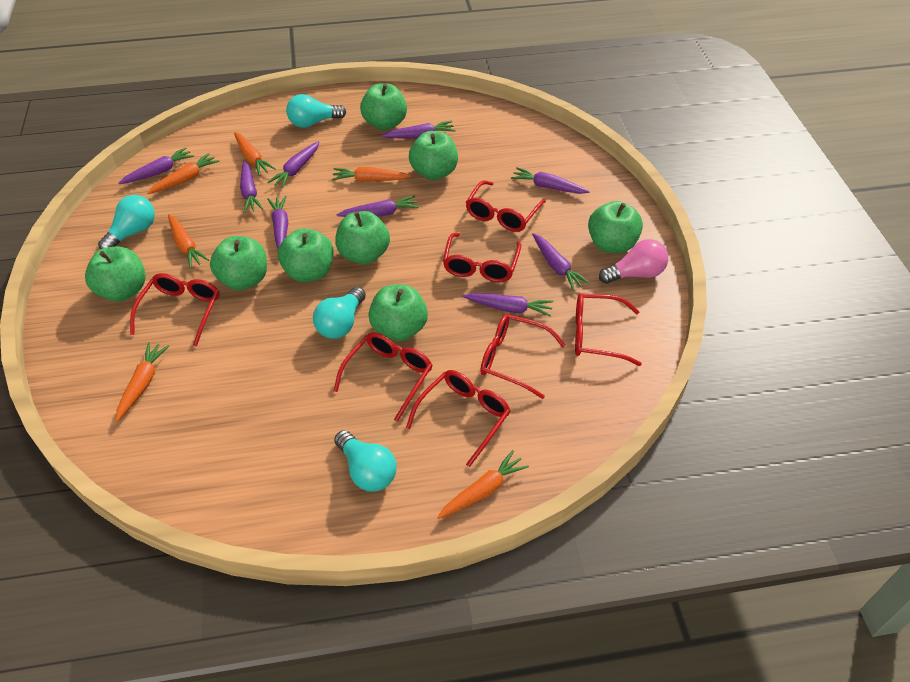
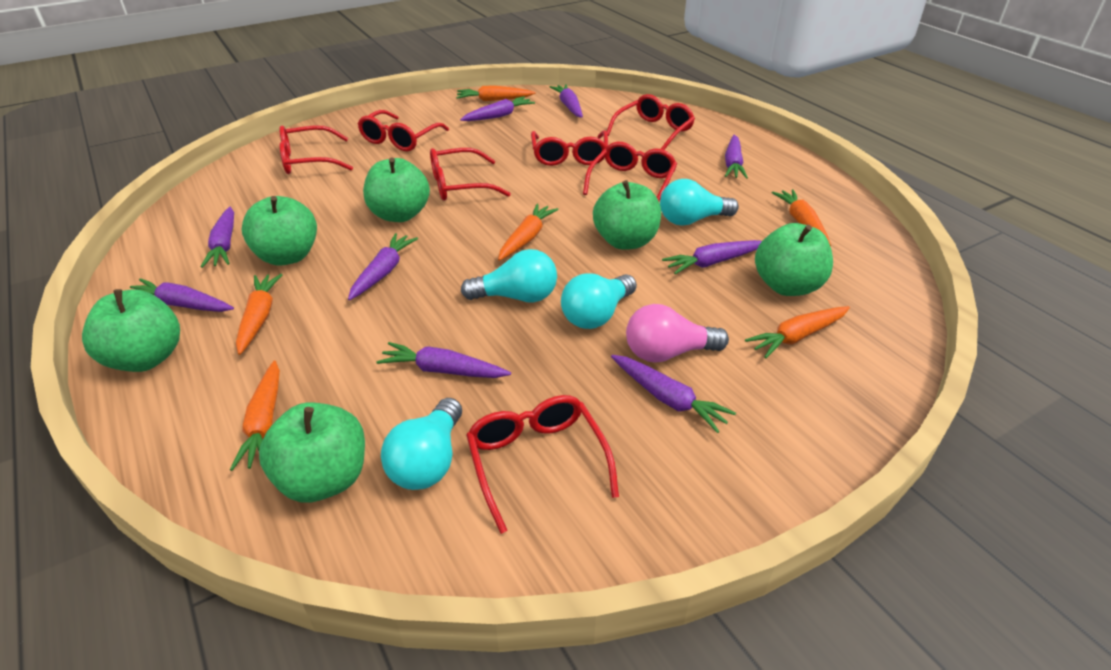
green apple: 8 -> 6

